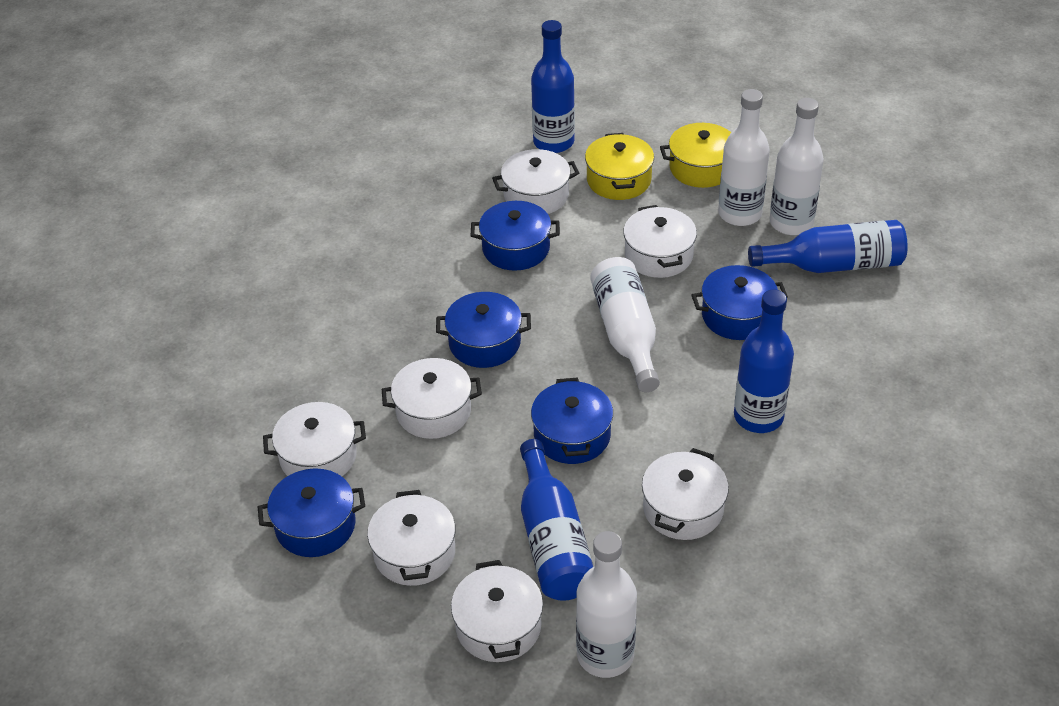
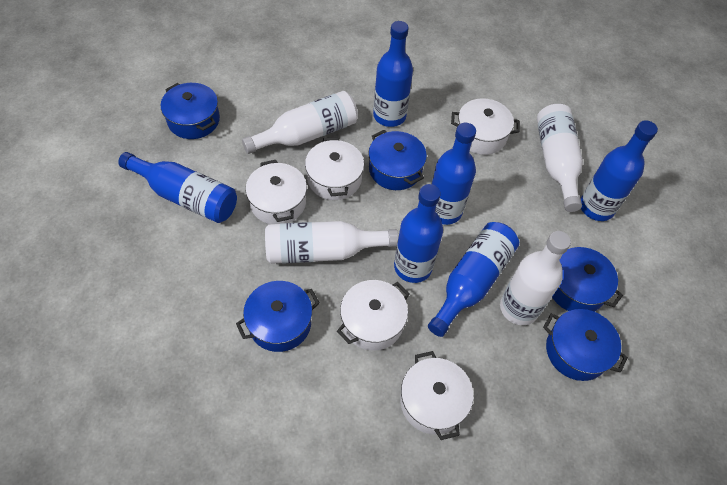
blue bottle: 4 -> 6
white pot: 7 -> 5
yellow pot: 2 -> 0

